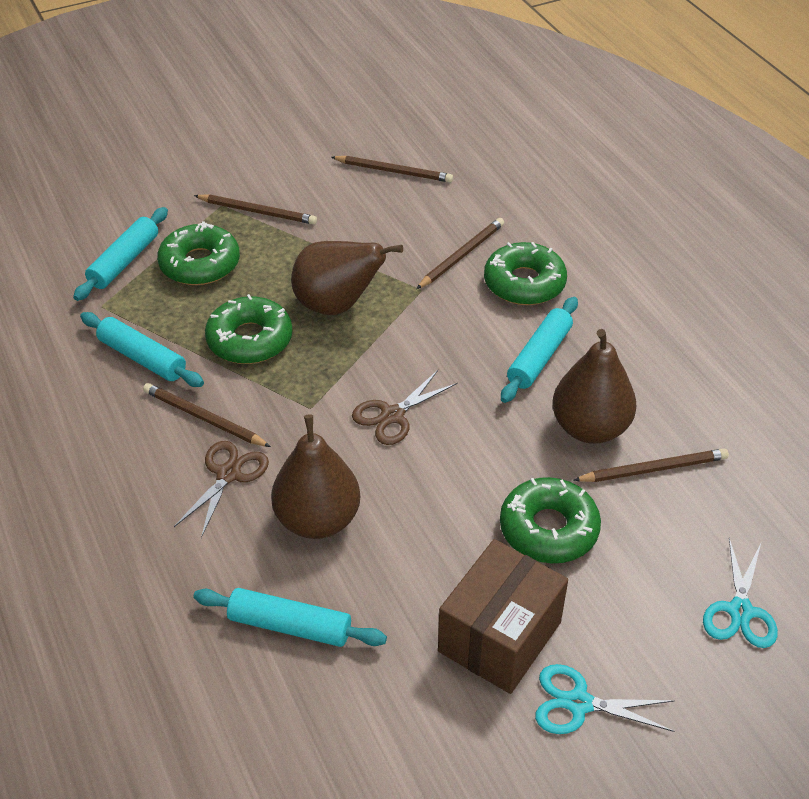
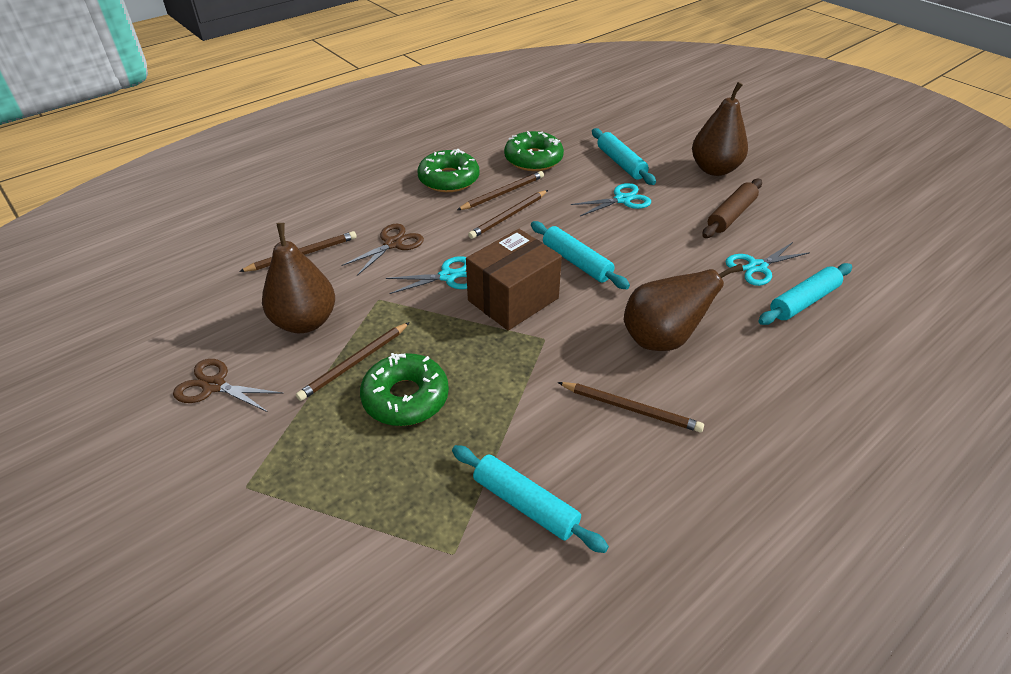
brown rolling pin: 0 -> 1
green donut: 4 -> 3
turquoise scissors: 2 -> 3

